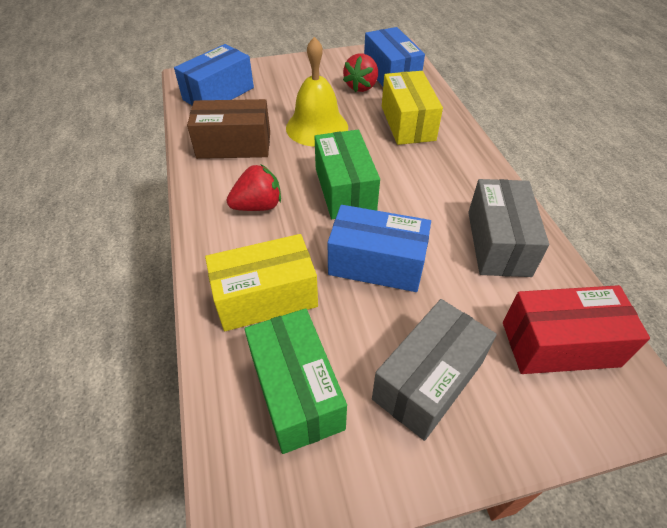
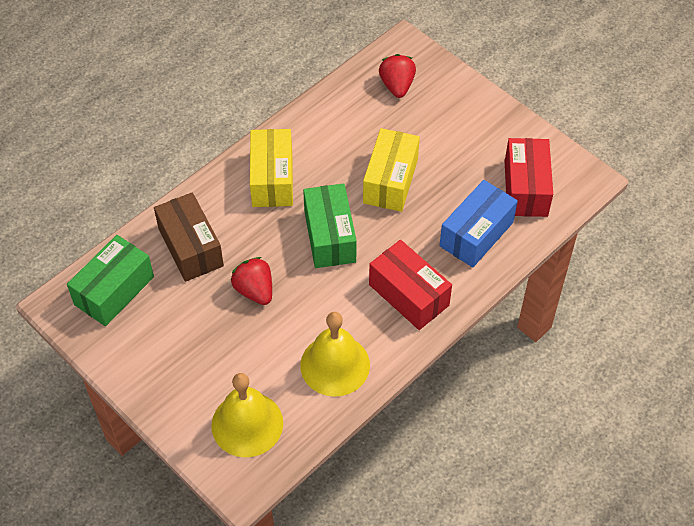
blue box: 3 -> 1
grey box: 2 -> 0
red box: 1 -> 2
yellow bell: 1 -> 2

